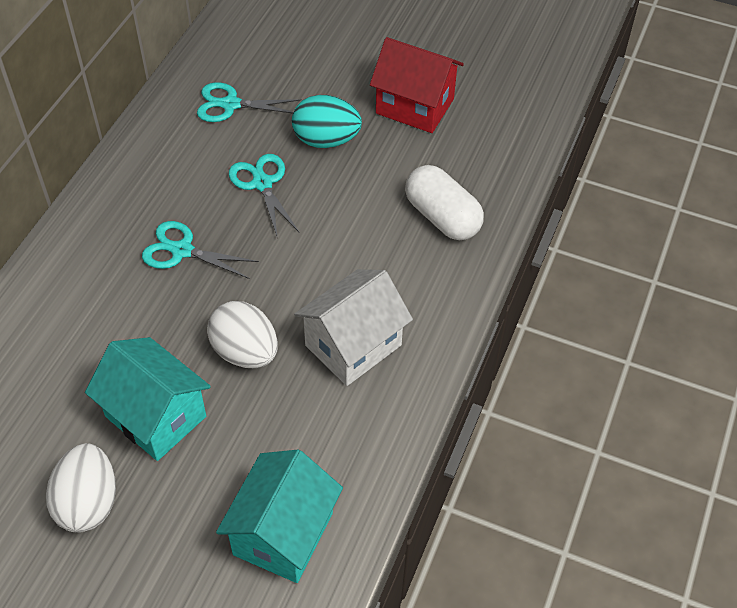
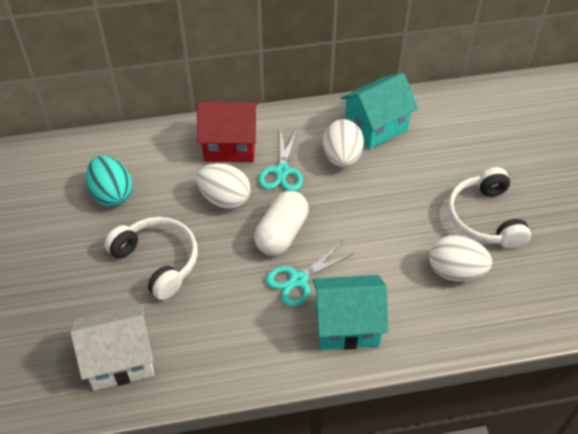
turquoise scissors: 3 -> 2
white egg: 2 -> 3
white headphones: 0 -> 2

